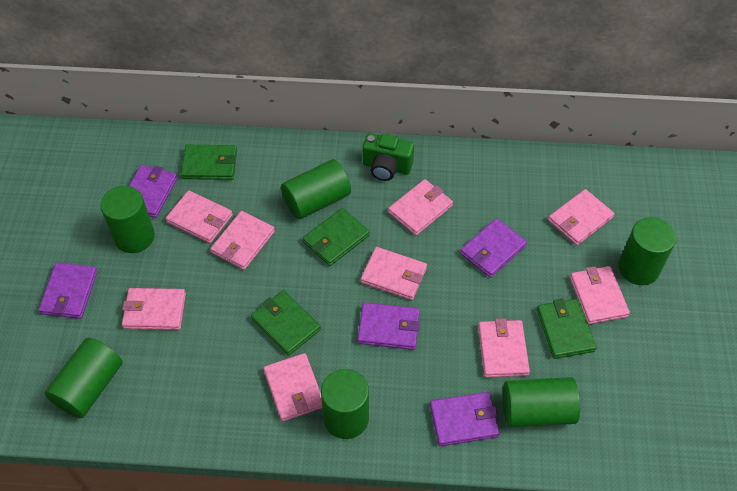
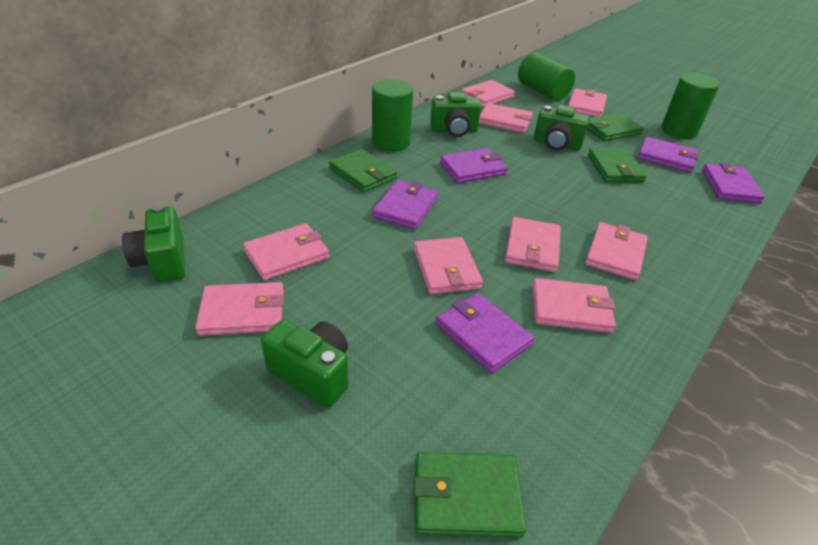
green camera: 1 -> 4
green cylinder: 6 -> 3

